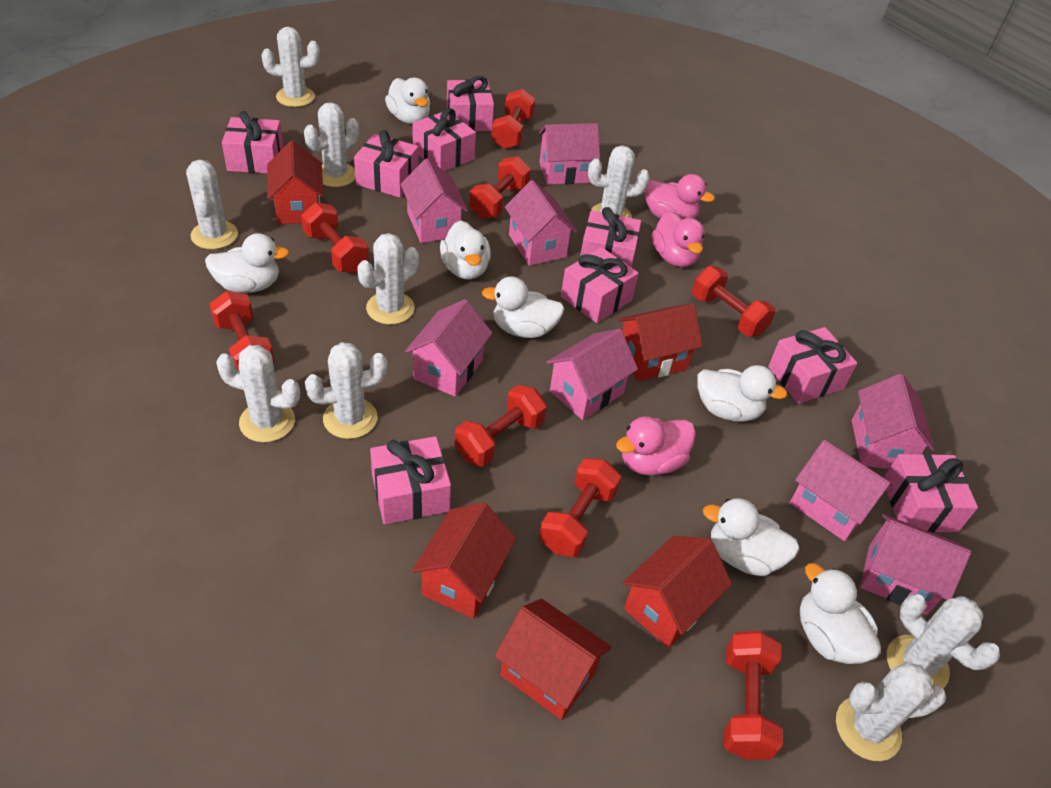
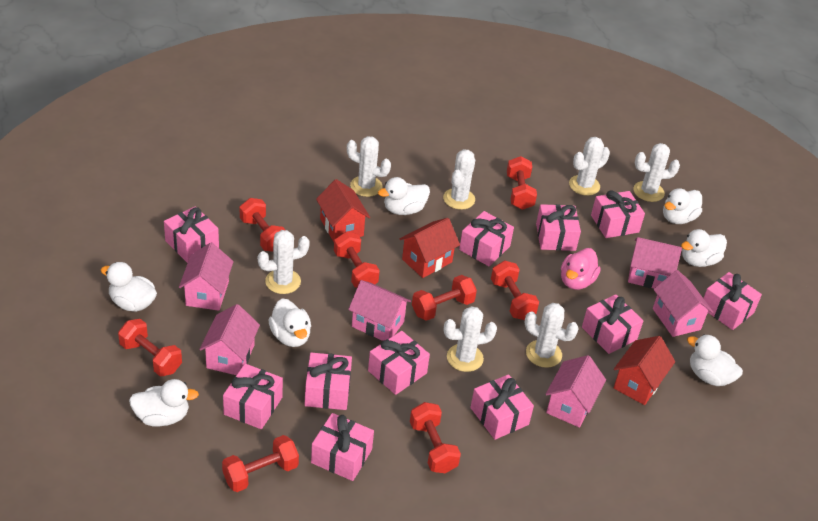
pink duck: 3 -> 1
pink gift: 9 -> 11
pink house: 8 -> 6
red house: 5 -> 3
white cactus: 9 -> 7

